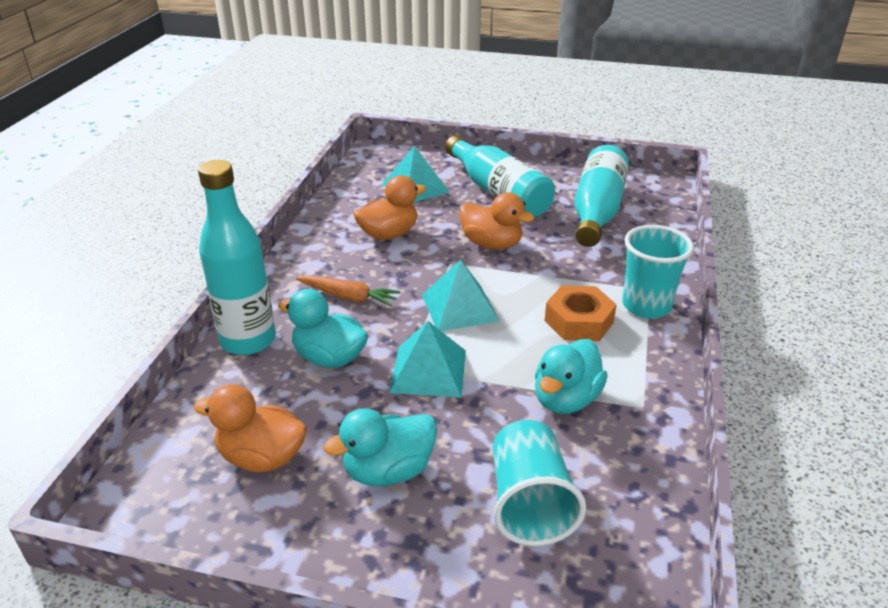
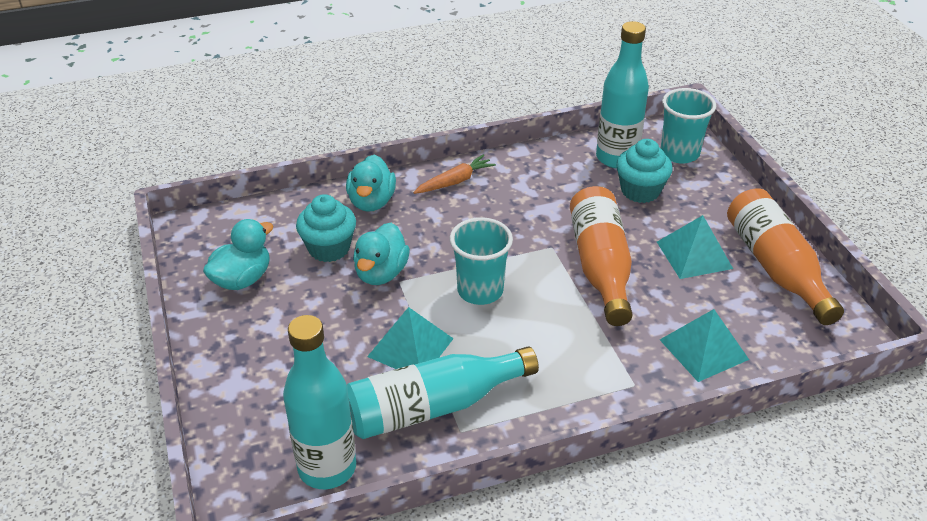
orange bottle: 0 -> 2
orange duck: 3 -> 0
orange nut: 1 -> 0
turquoise cupcake: 0 -> 2

